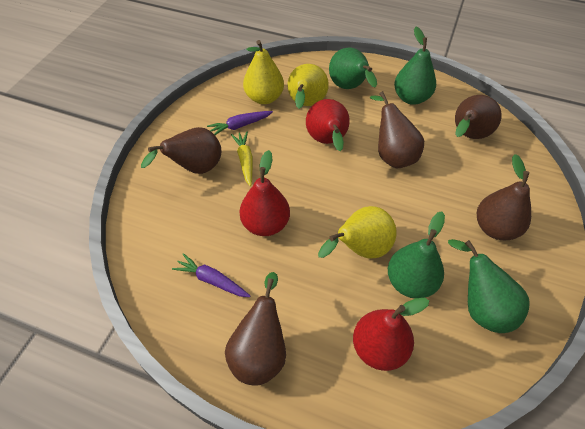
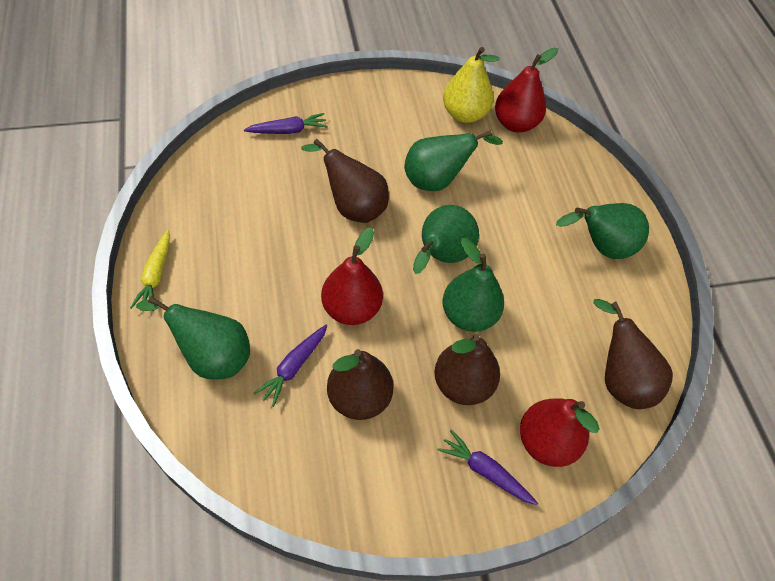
brown pear: 5 -> 4
green pear: 4 -> 5
purple carrot: 2 -> 3
yellow pear: 3 -> 1

